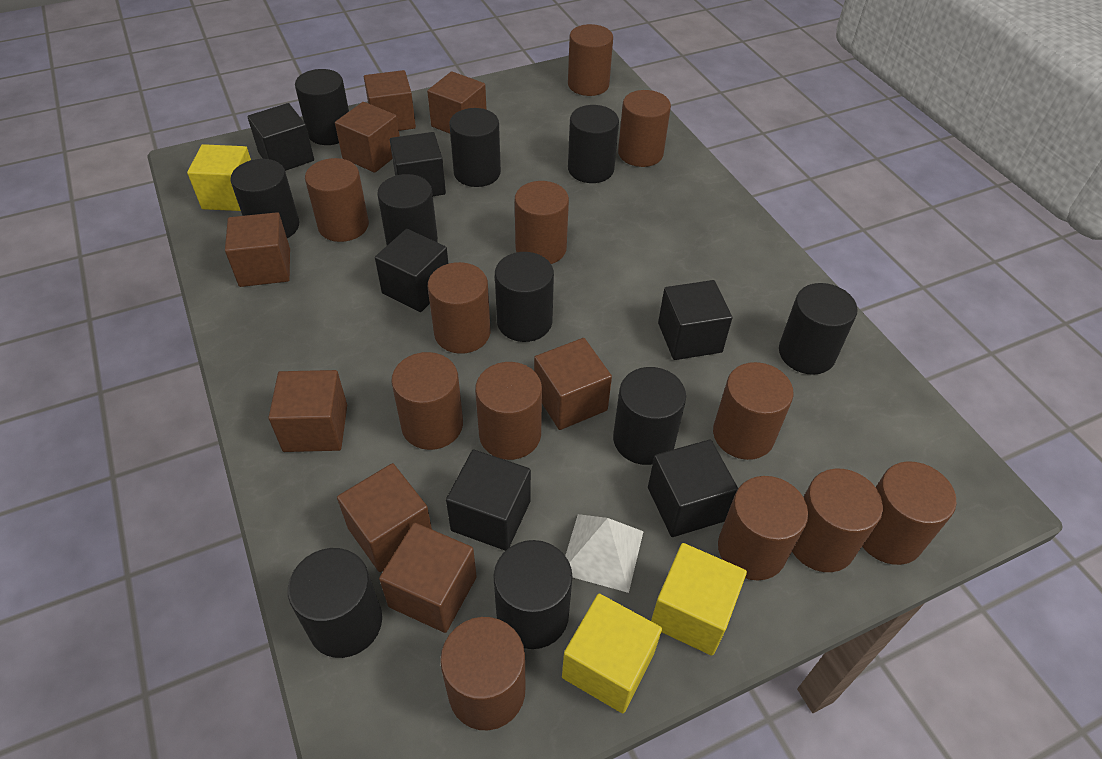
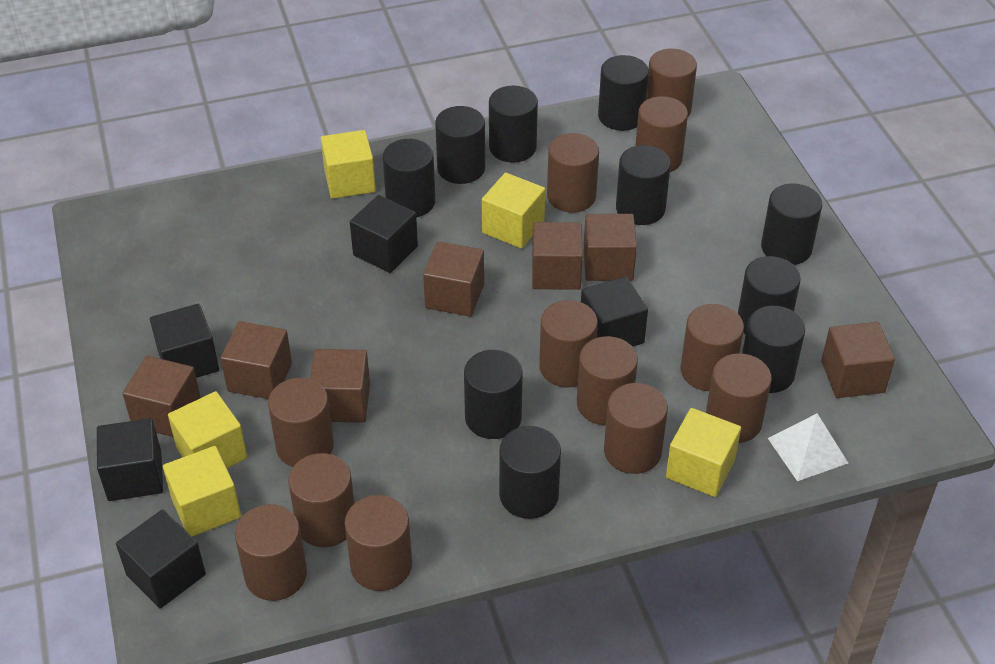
black cube: 6 -> 5
brown cube: 8 -> 7
yellow cube: 3 -> 5

